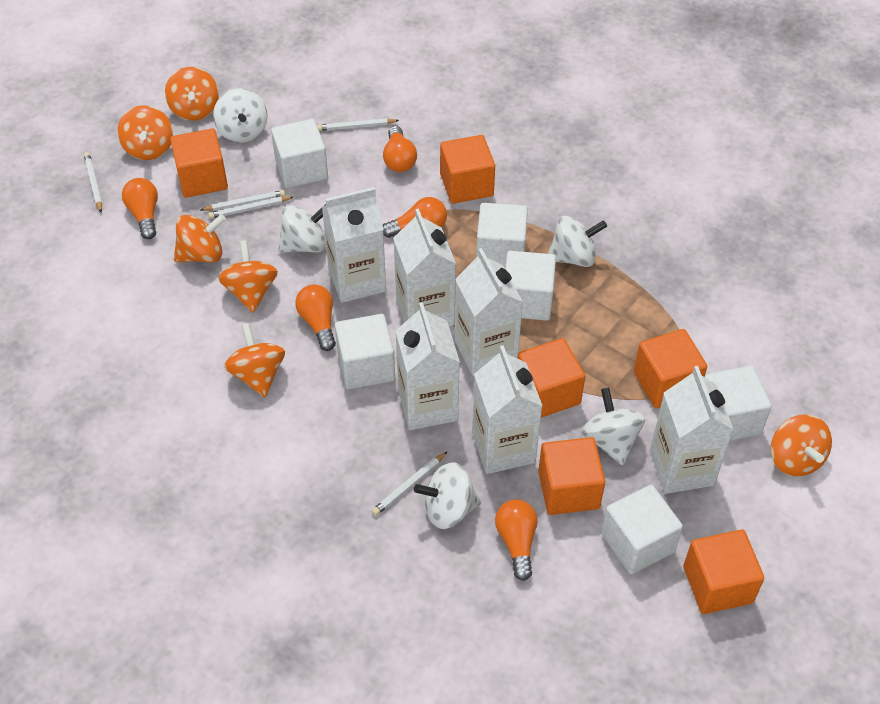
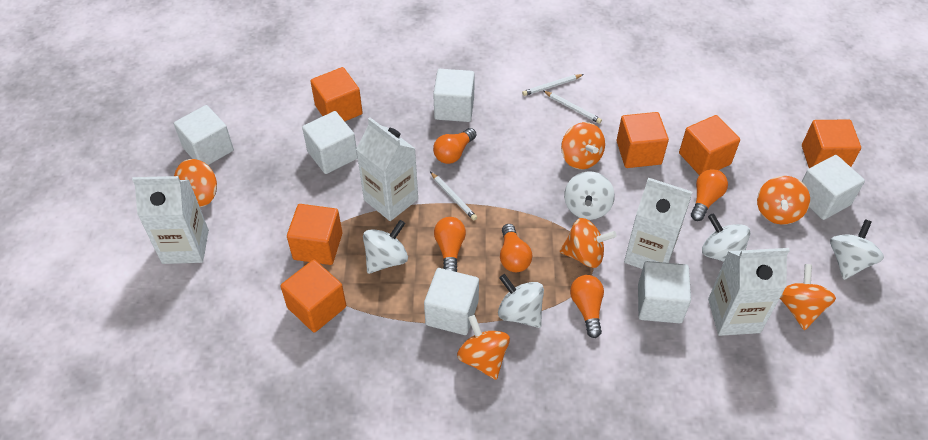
white carton: 6 -> 4
white pencil: 5 -> 3

